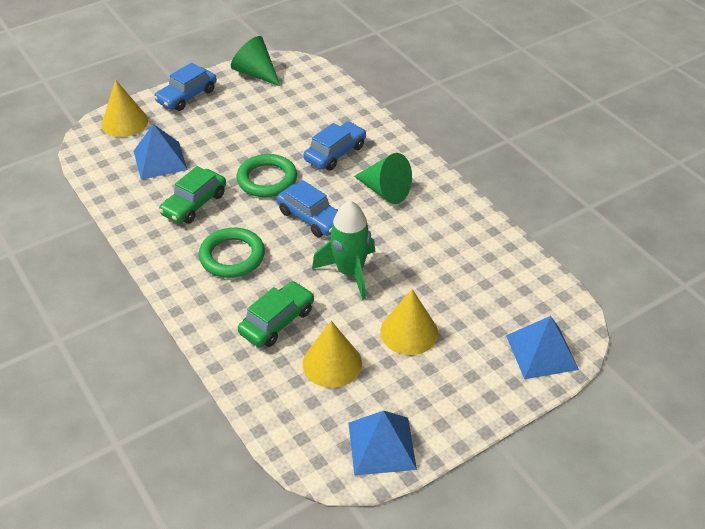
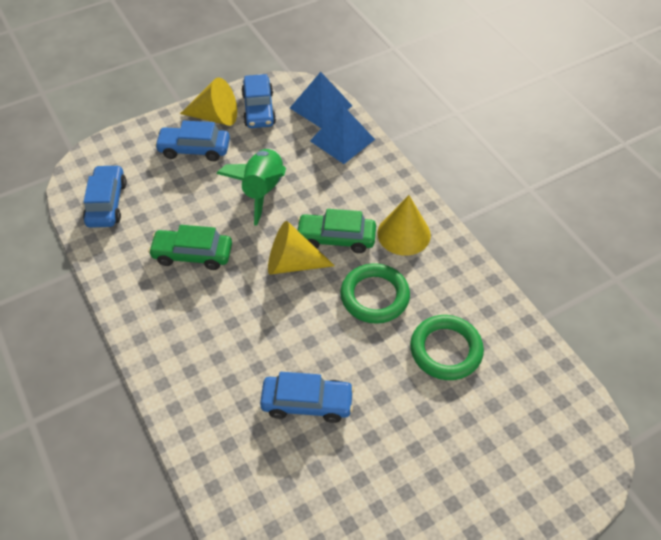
blue car: 3 -> 4
blue pyramid: 3 -> 2
green cone: 2 -> 0

